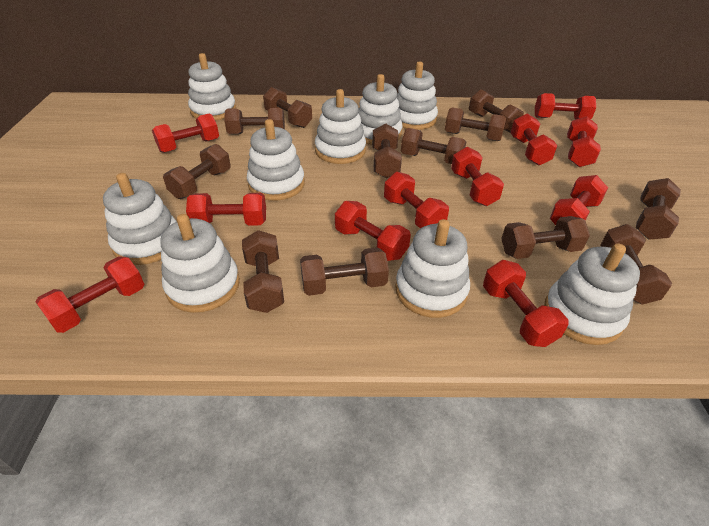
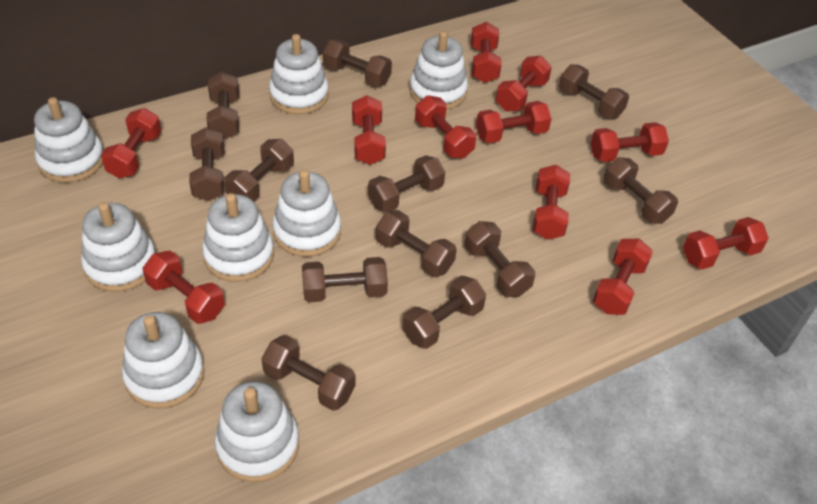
white stacking toy: 9 -> 8

